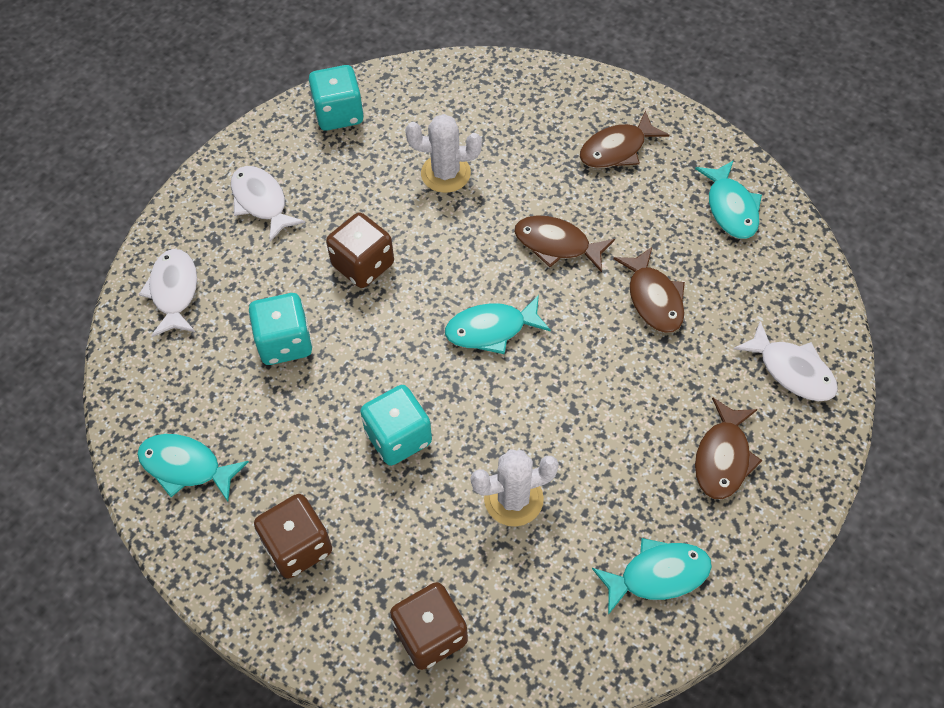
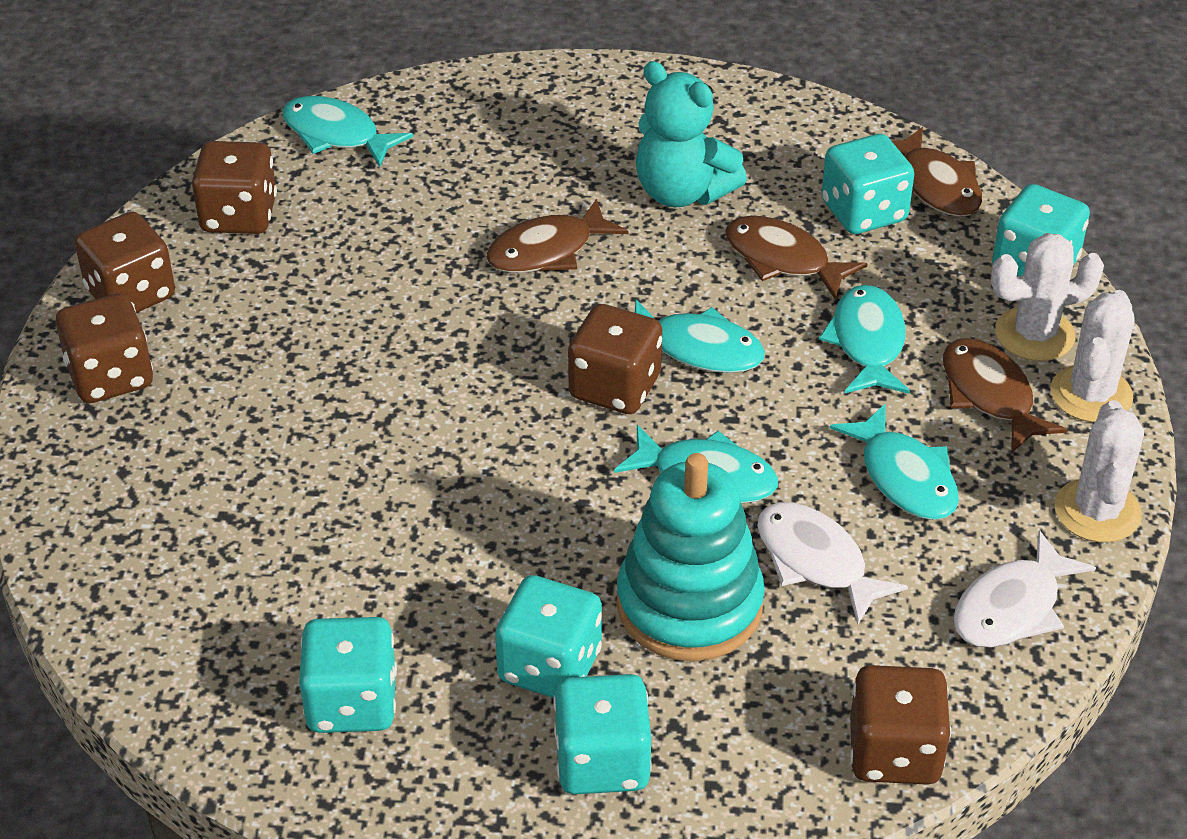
brown dice: 3 -> 5
turquoise dice: 3 -> 5
turquoise fish: 4 -> 5
turquoise stacking toy: 0 -> 1
turquoise teddy bear: 0 -> 1
white cactus: 2 -> 3
white fish: 3 -> 2

